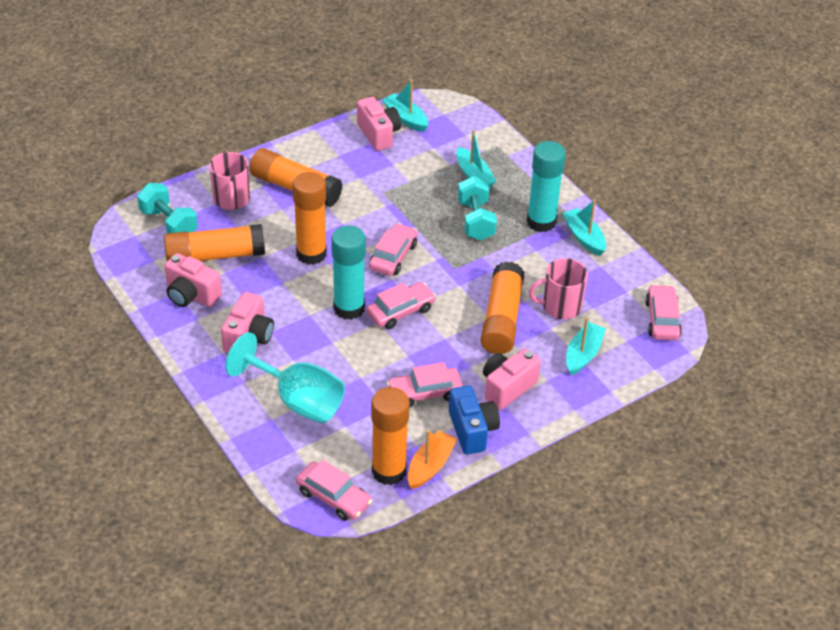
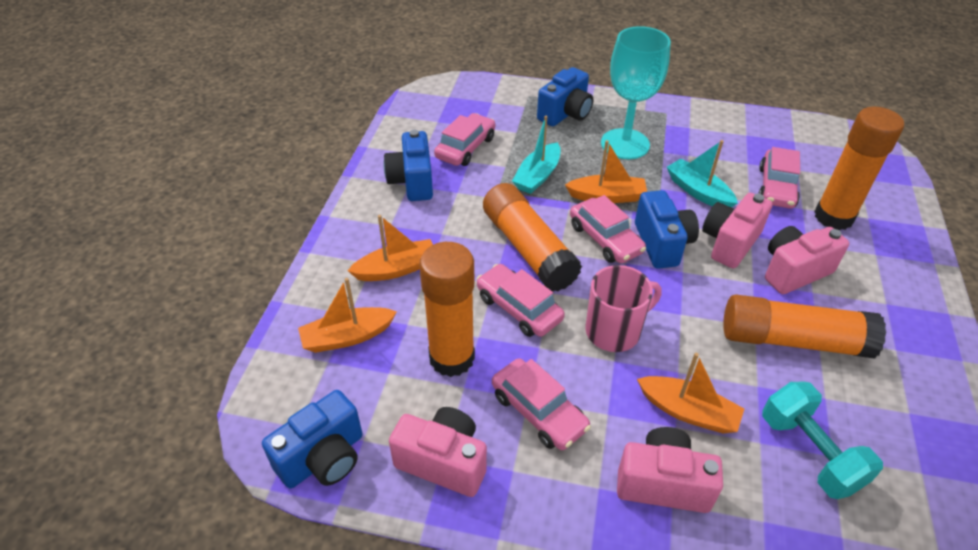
blue camera: 1 -> 4
orange boat: 1 -> 4
orange glue stick: 5 -> 4
pink mug: 2 -> 1
turquoise boat: 4 -> 2
turquoise dumbbell: 2 -> 1
turquoise glue stick: 2 -> 0

